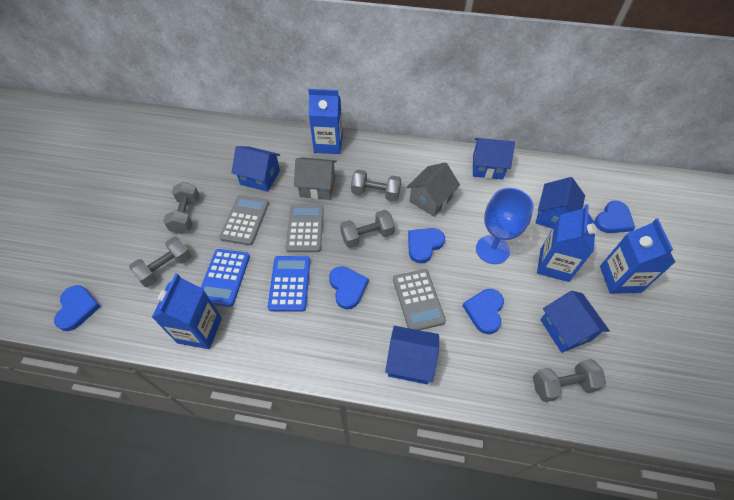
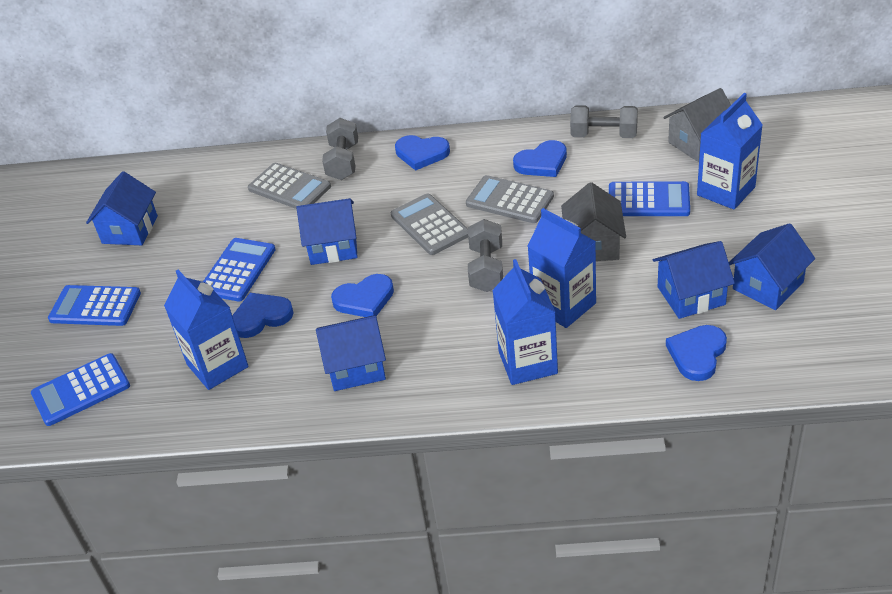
blue calculator: 2 -> 4
blue goblet: 1 -> 0
grey dumbbell: 5 -> 3

